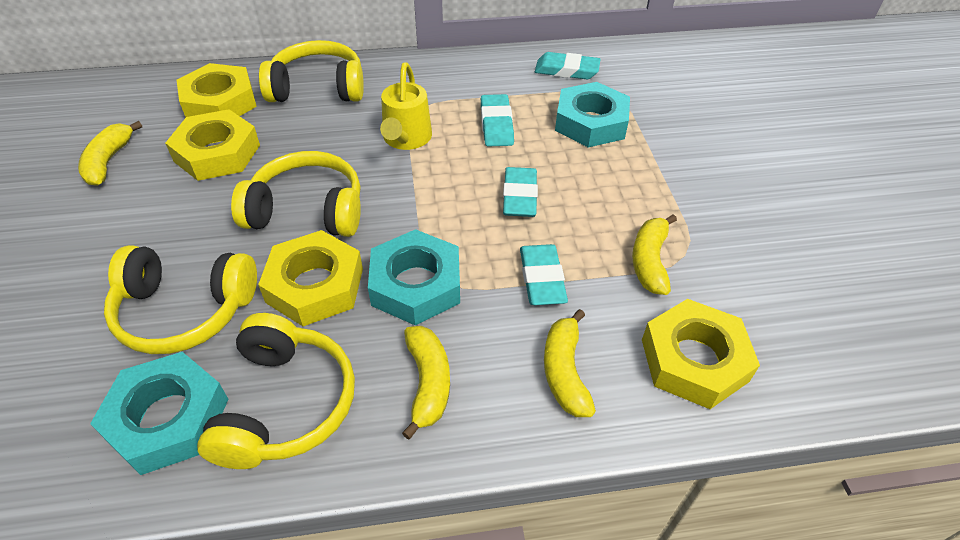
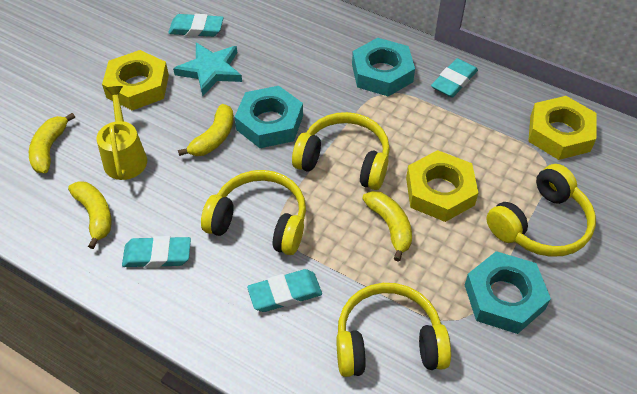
turquoise star: 0 -> 1
yellow nut: 4 -> 3

